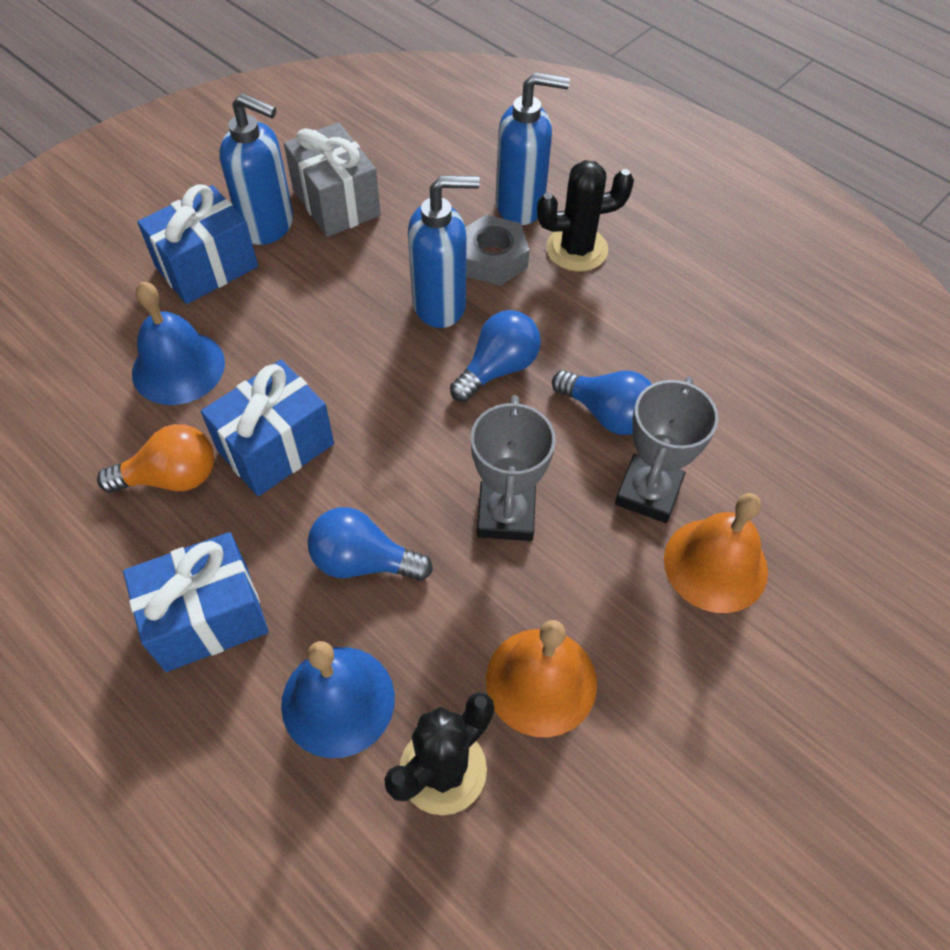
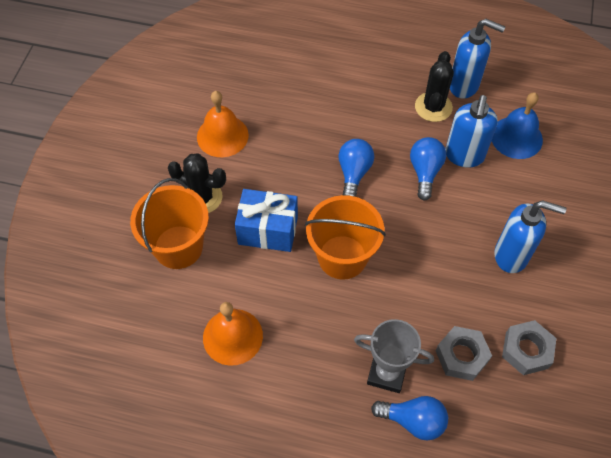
blue bell: 2 -> 1
blue gift: 3 -> 1
grey gift: 1 -> 0
grey nut: 1 -> 2
grey trophy: 2 -> 1
orange bucket: 0 -> 2
orange light bulb: 1 -> 0

